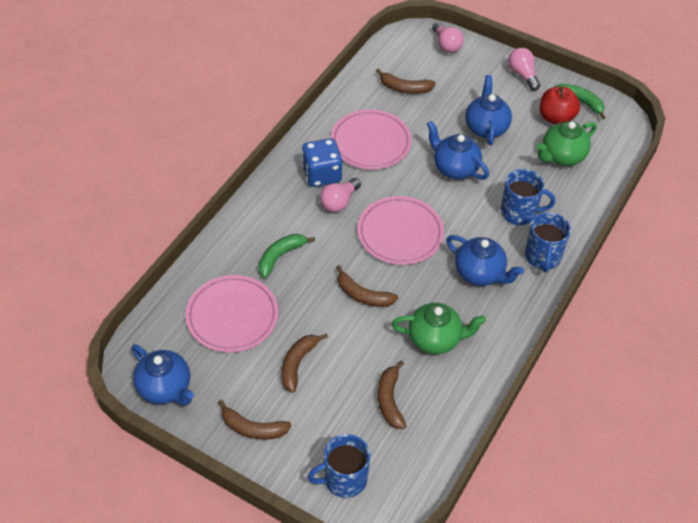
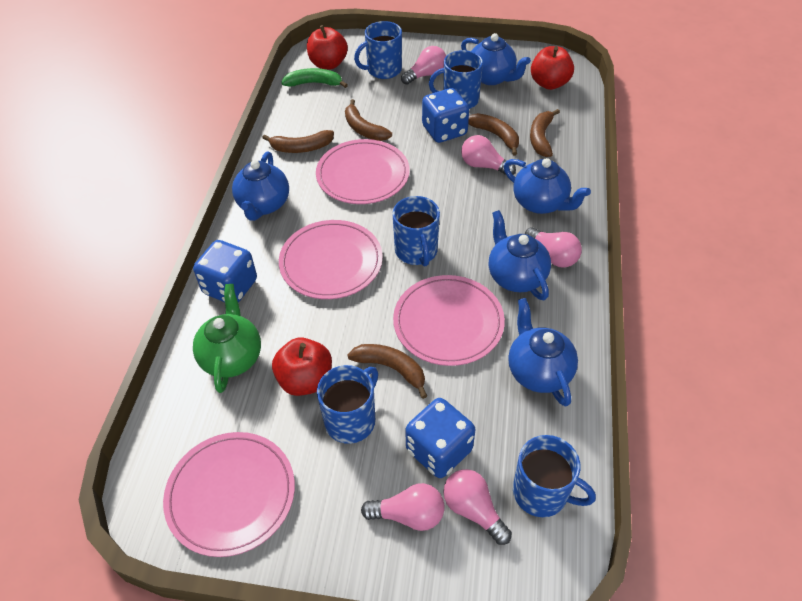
blue dice: 1 -> 3
blue mug: 3 -> 5
blue teapot: 4 -> 5
green banana: 2 -> 1
green teapot: 2 -> 1
pink light bulb: 3 -> 5
pink plate: 3 -> 4
red apple: 1 -> 3

